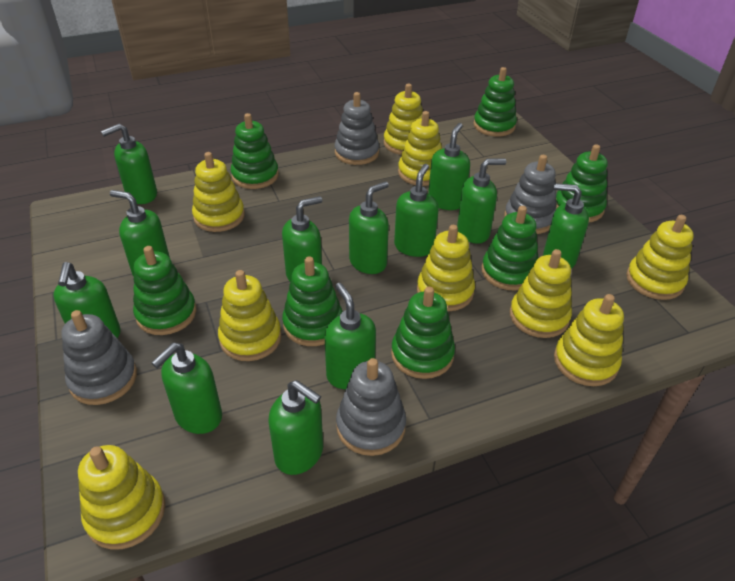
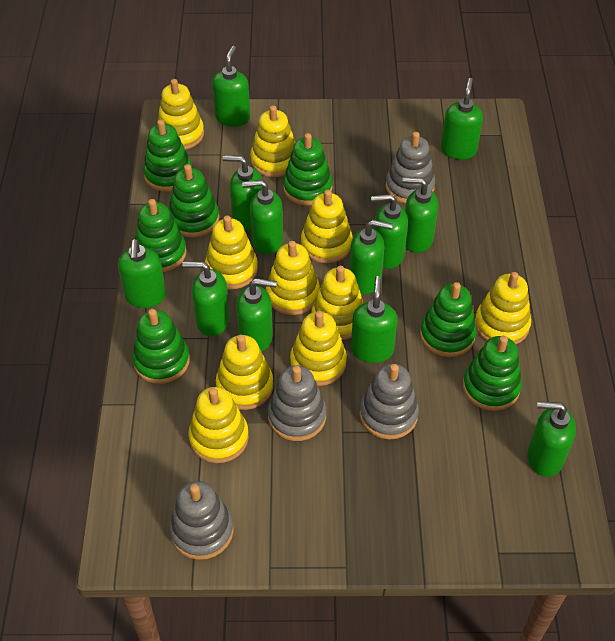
yellow stacking toy: 9 -> 10

